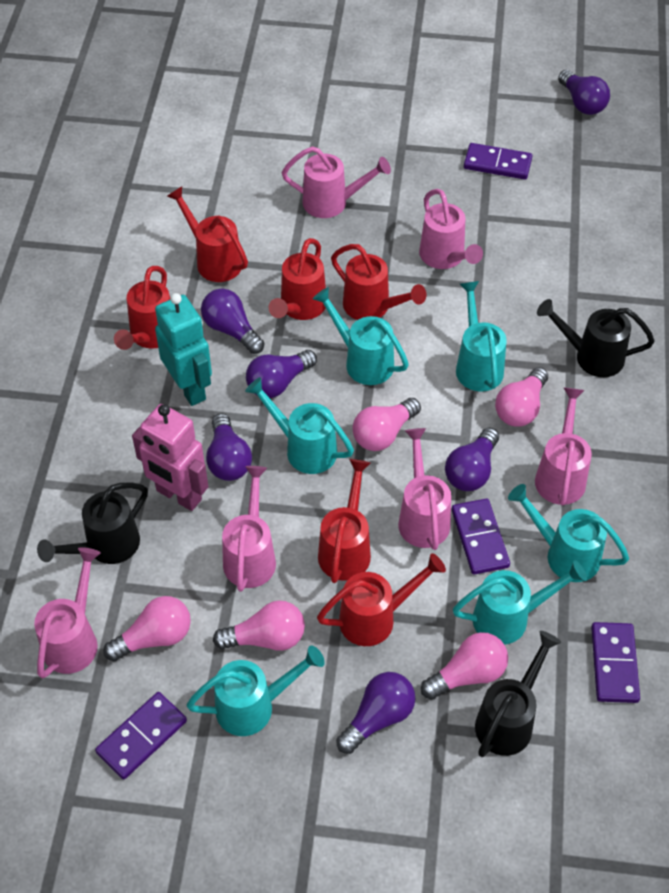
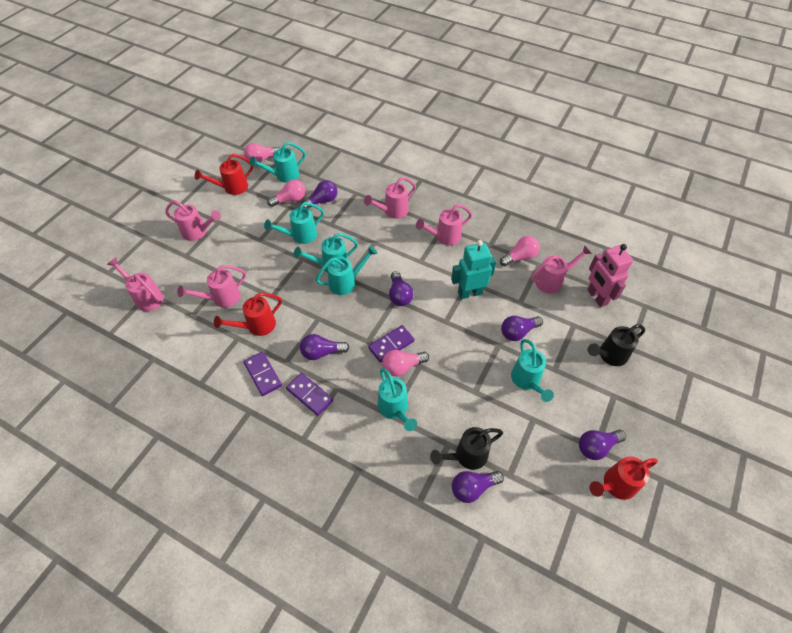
black watering can: 3 -> 2
pink light bulb: 5 -> 4
purple domino: 4 -> 3
red watering can: 6 -> 3

